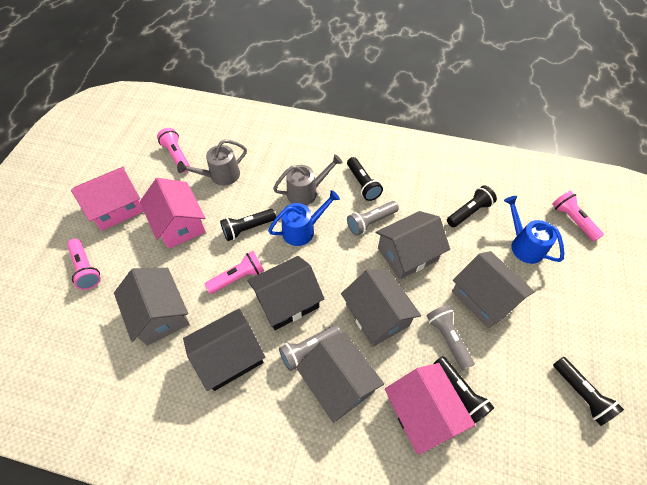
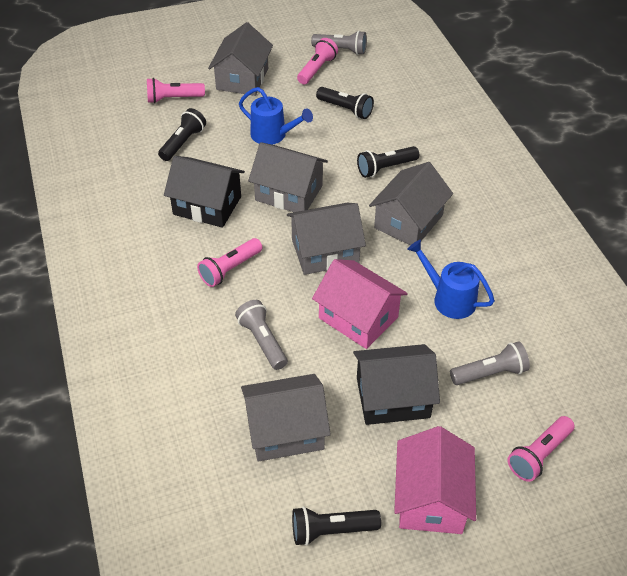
black flashlight: 5 -> 4
grey watering can: 2 -> 0
pink house: 3 -> 2

